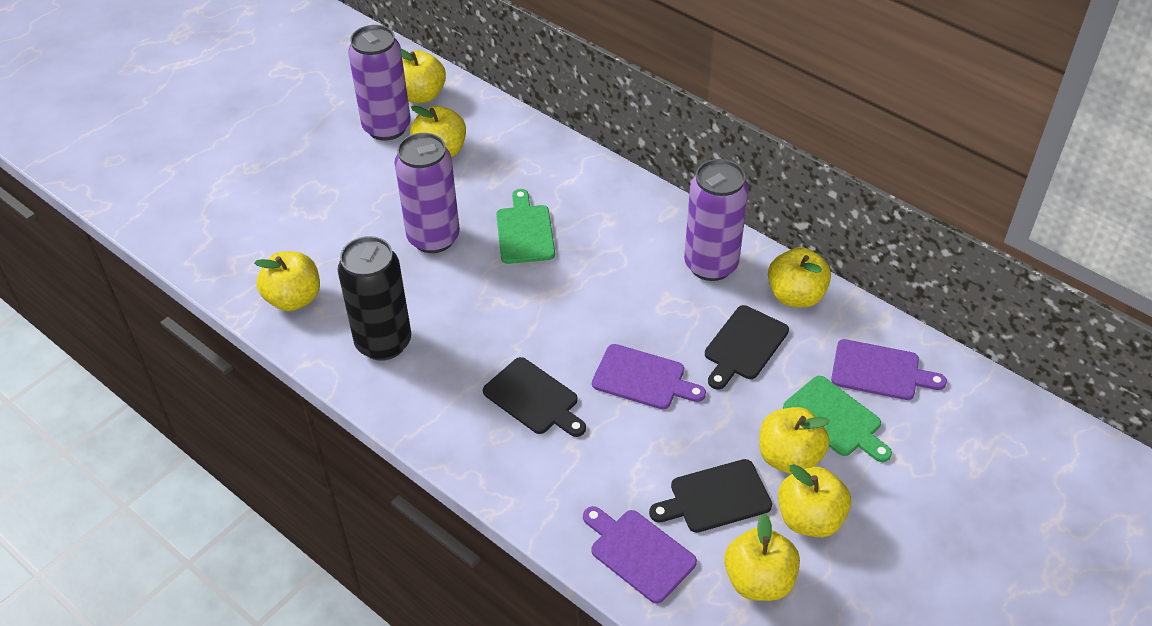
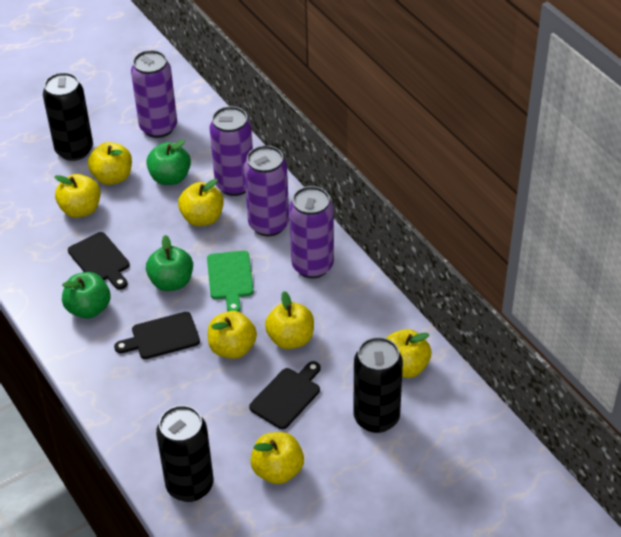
black can: 1 -> 3
green apple: 0 -> 3
green cutting board: 2 -> 1
purple can: 3 -> 4
purple cutting board: 3 -> 0

